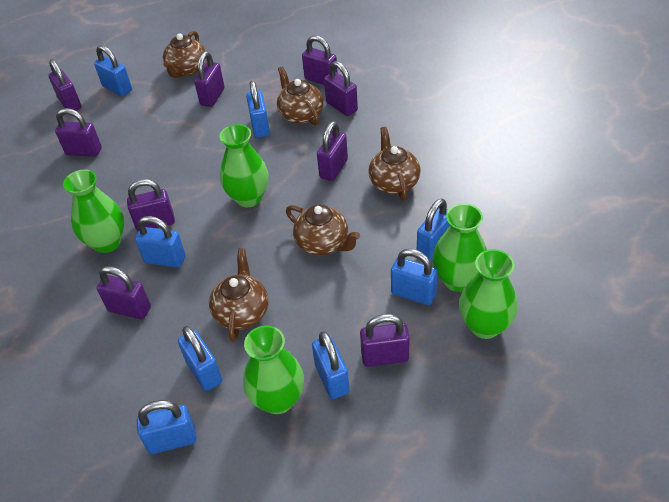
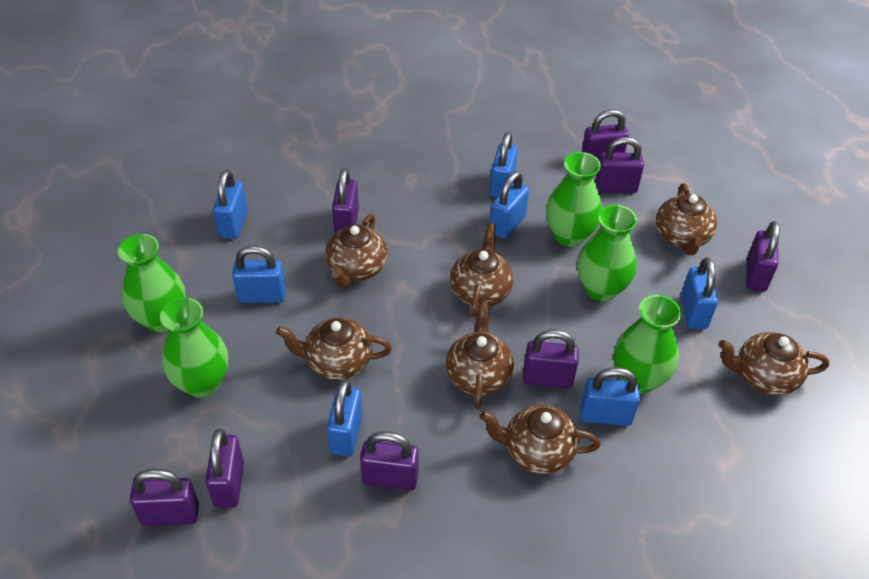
blue padlock: 8 -> 7
brown teapot: 5 -> 7
purple padlock: 9 -> 8

